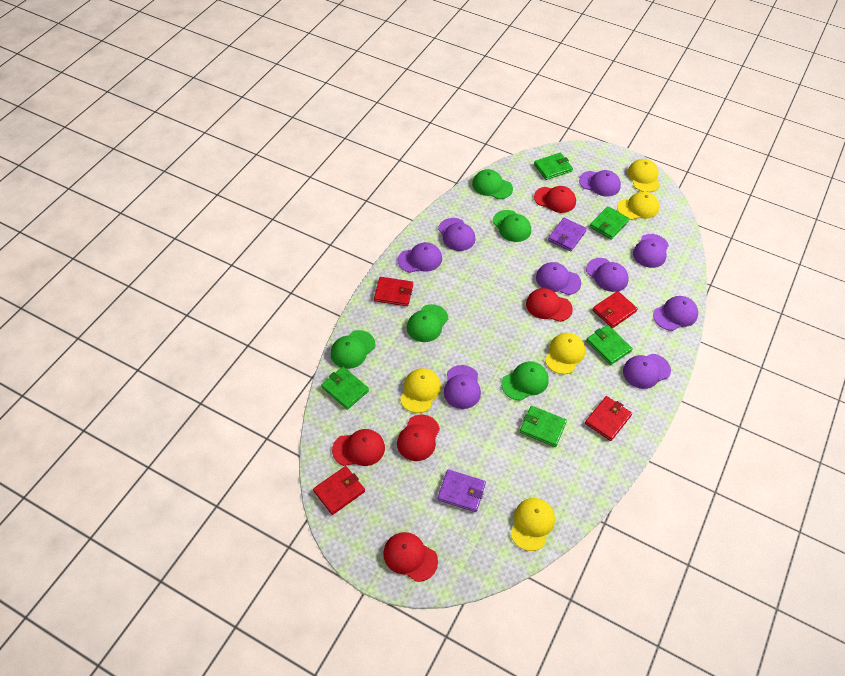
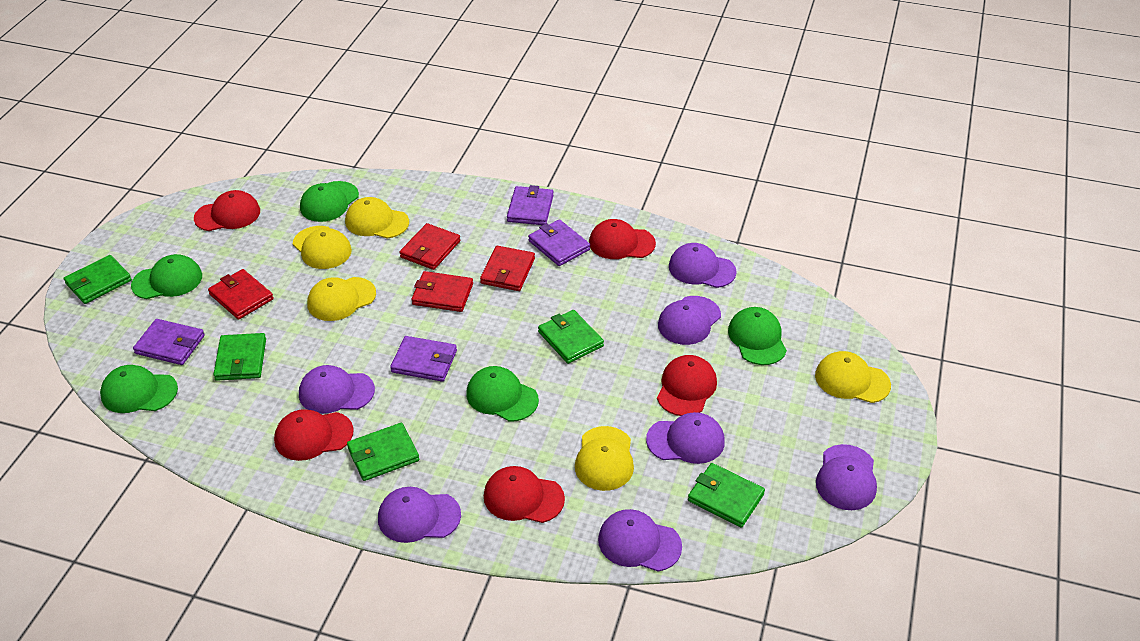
purple cap: 9 -> 7
purple wallet: 2 -> 4

